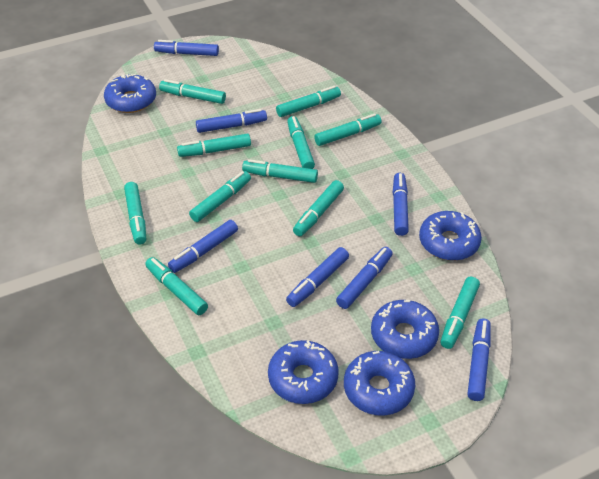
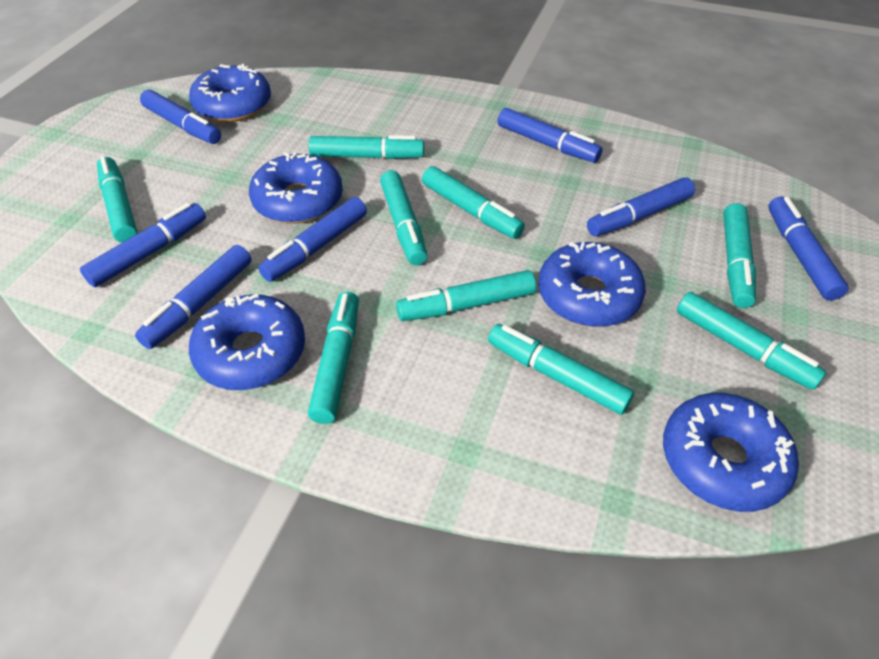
turquoise marker: 11 -> 9

